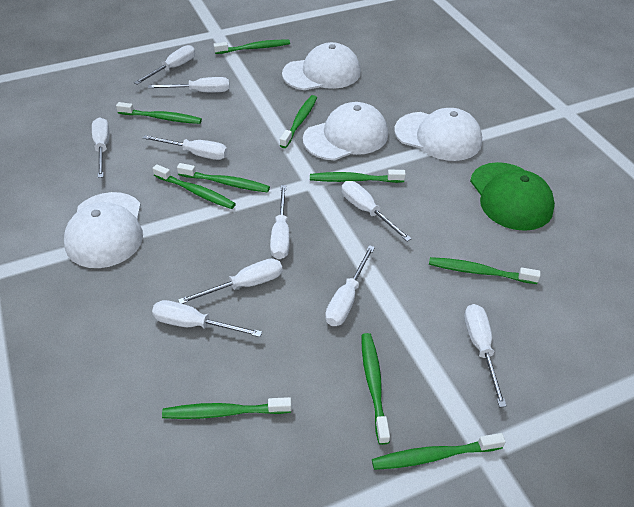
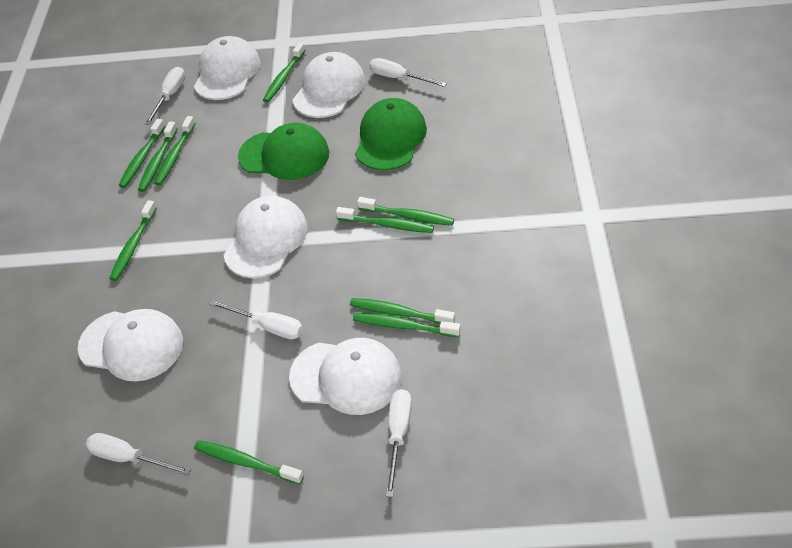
green cap: 1 -> 2
white cap: 4 -> 5
white screwdriver: 10 -> 5

